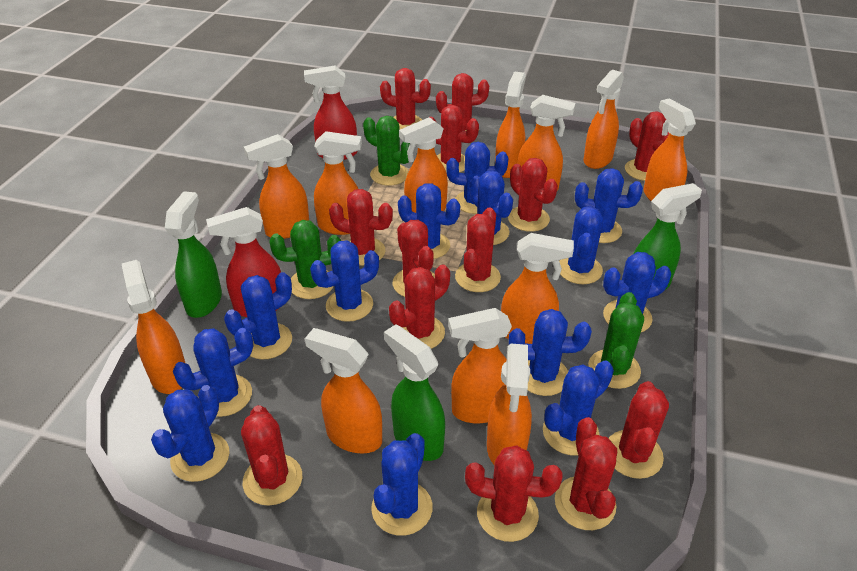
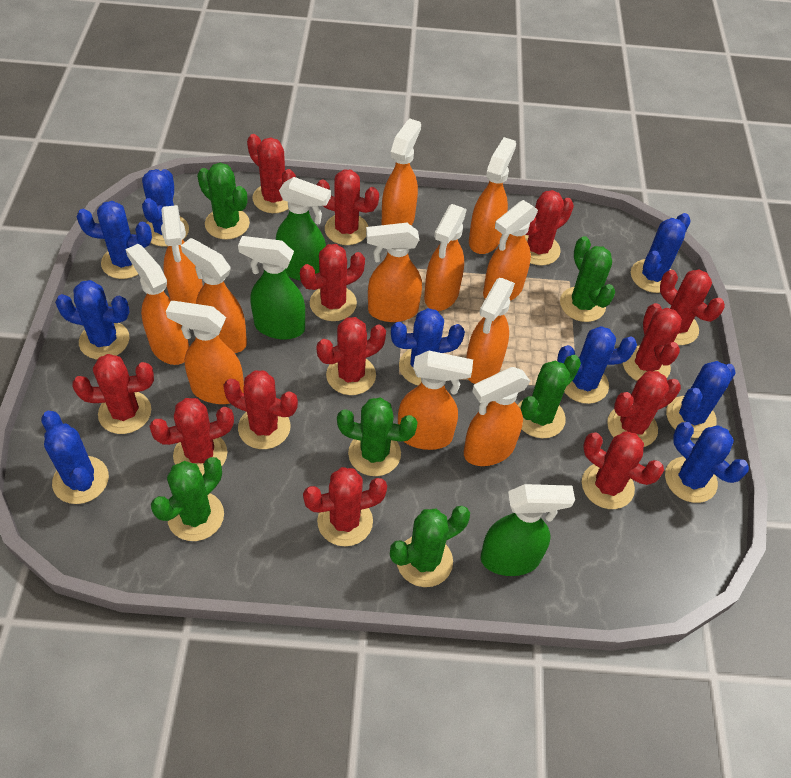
blue cactus: 13 -> 9
green cactus: 3 -> 6
red spray bottle: 2 -> 0

